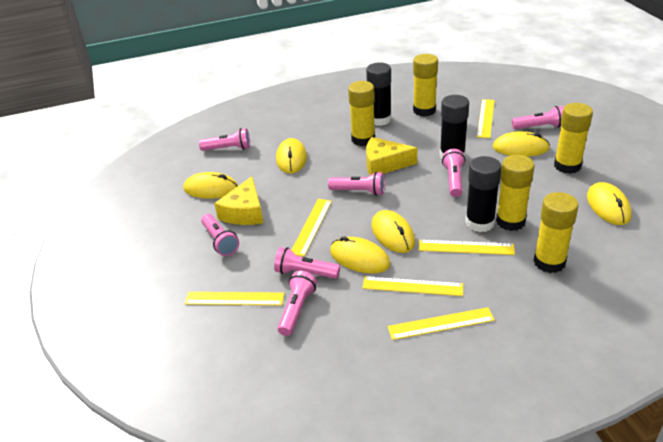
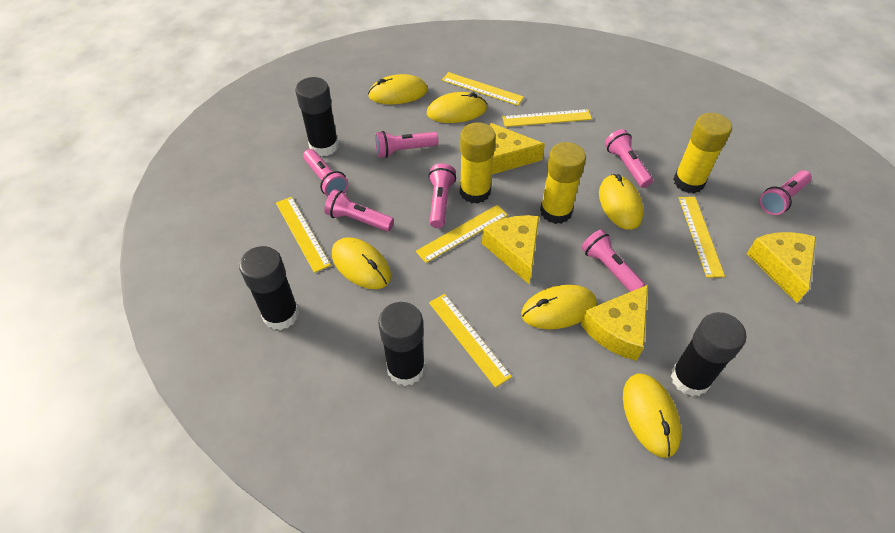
black glue stick: 3 -> 4
yellow cheese: 2 -> 4
yellow glue stick: 5 -> 3

